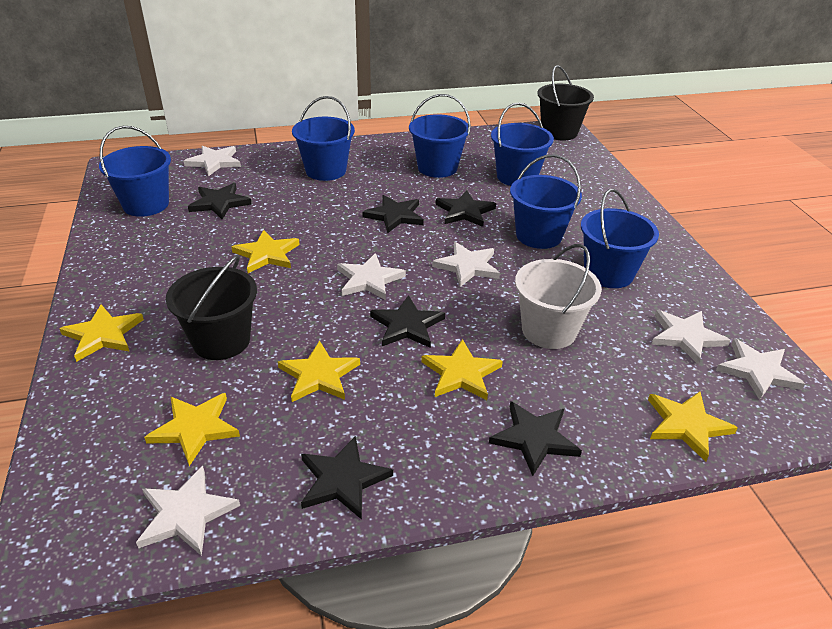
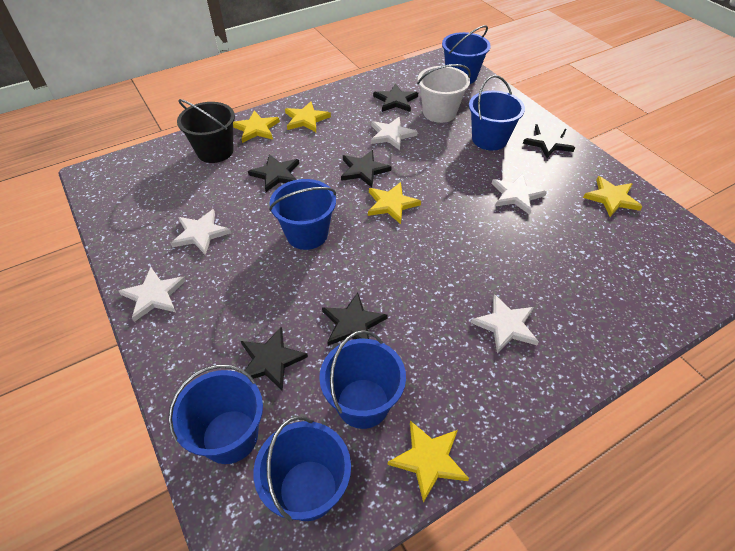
black bucket: 2 -> 1
white star: 6 -> 5
yellow star: 6 -> 5

